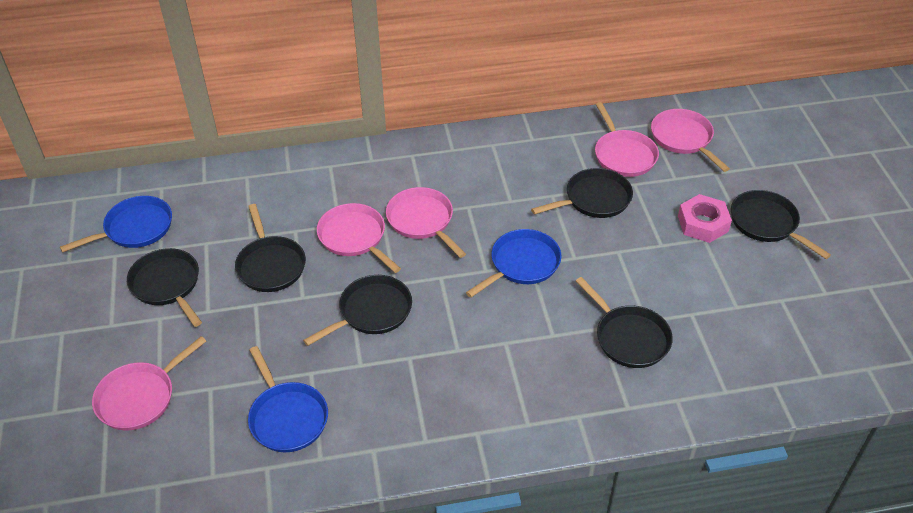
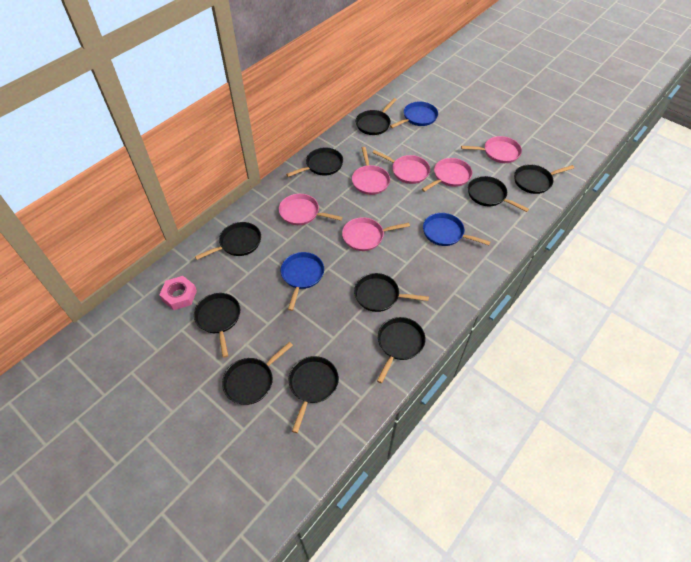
black pan: 6 -> 10
pink pan: 5 -> 6

